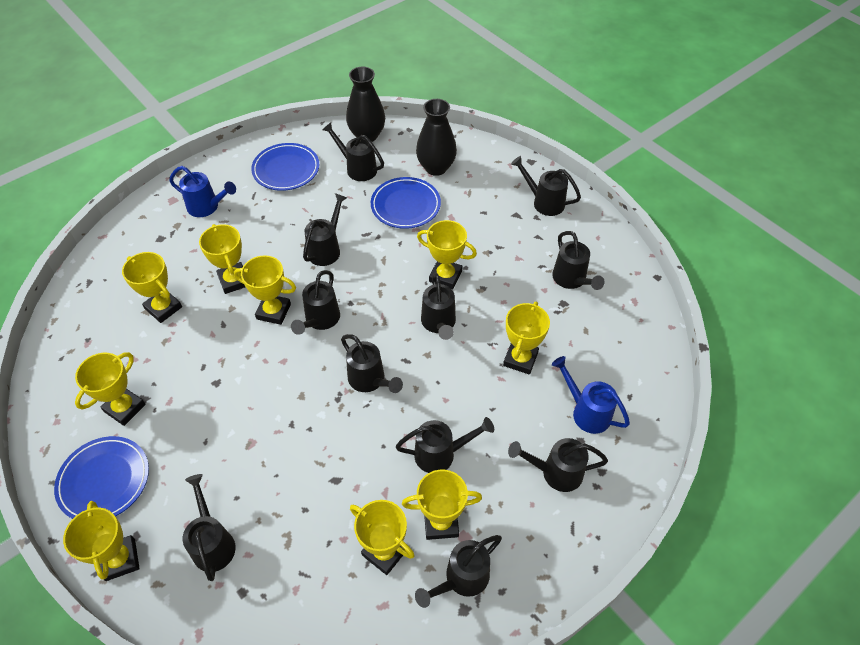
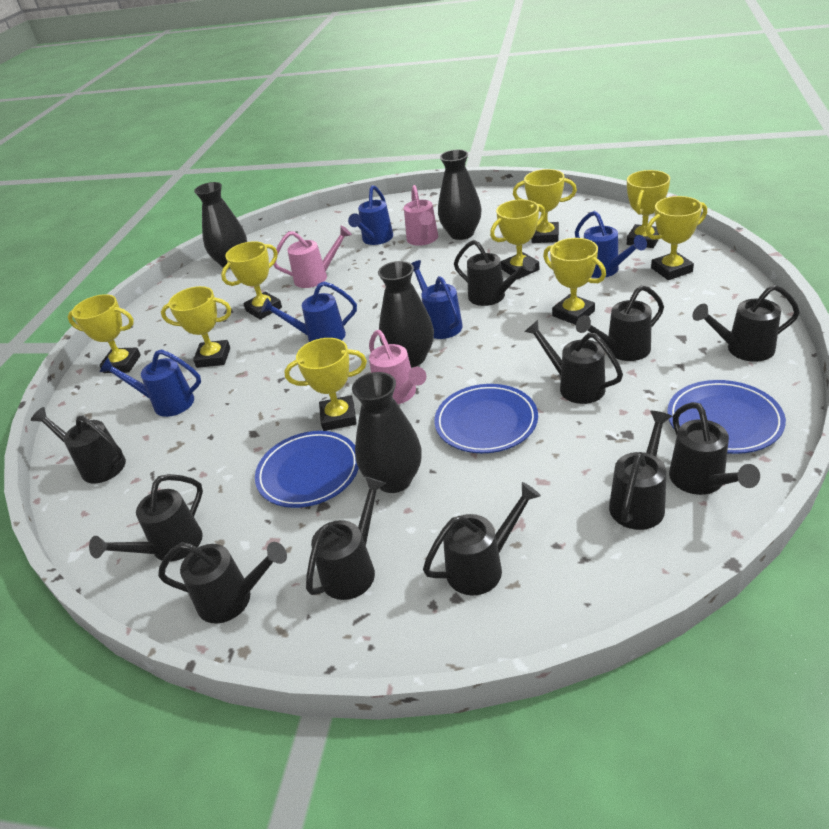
black vase: 2 -> 4
blue watering can: 2 -> 5
pink watering can: 0 -> 3

